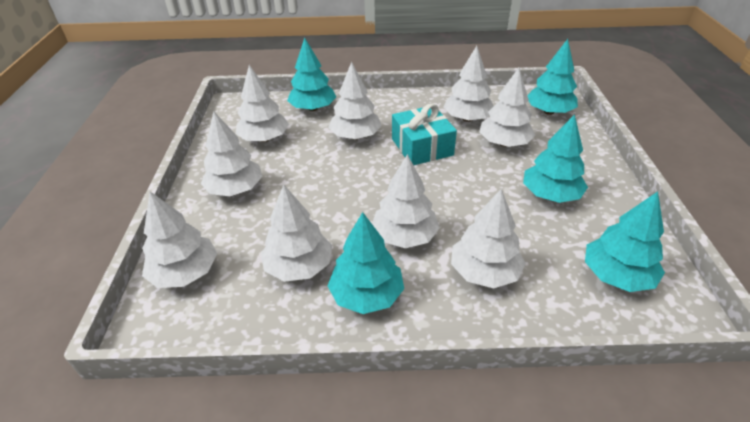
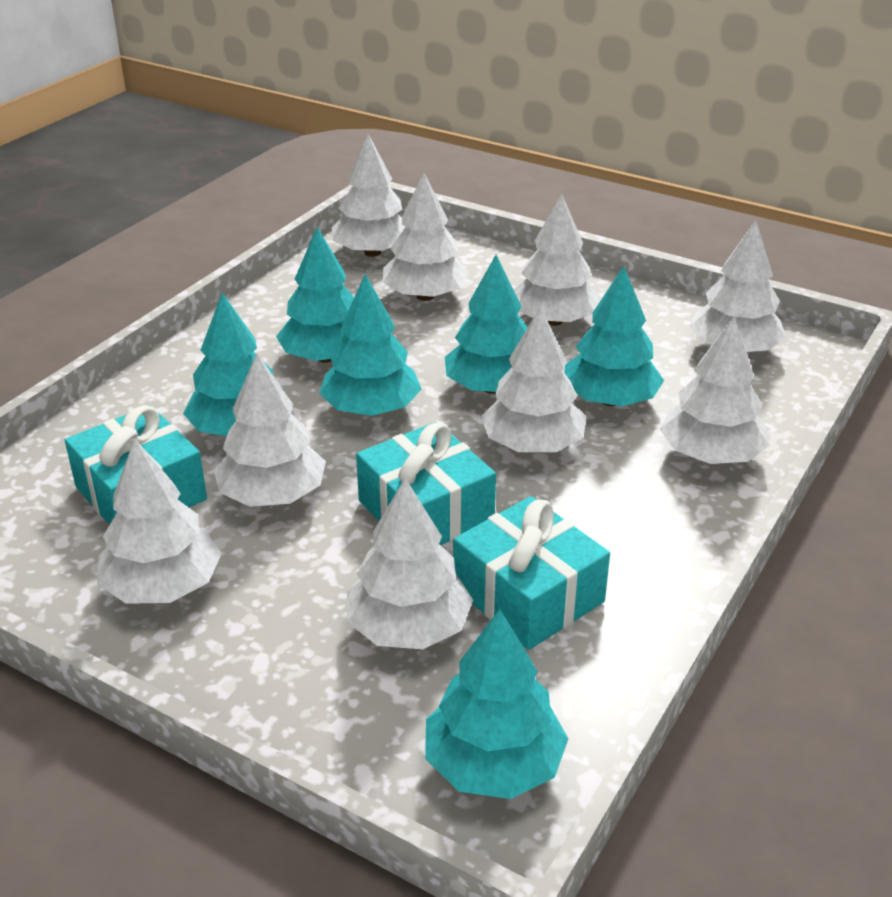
turquoise gift: 1 -> 3
turquoise tree: 5 -> 6

